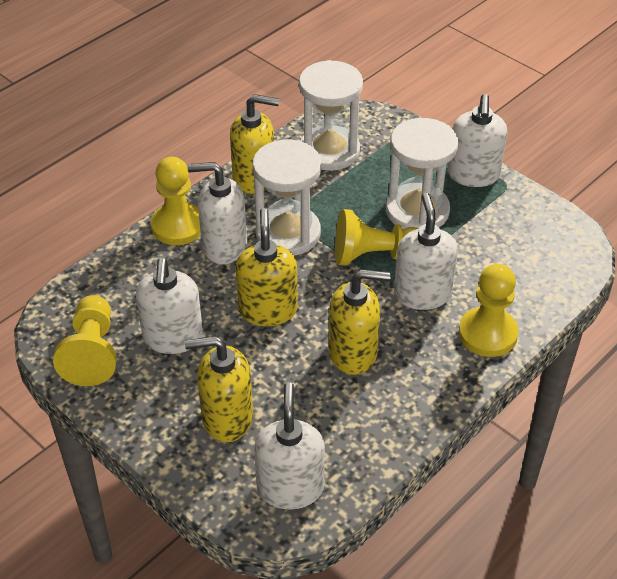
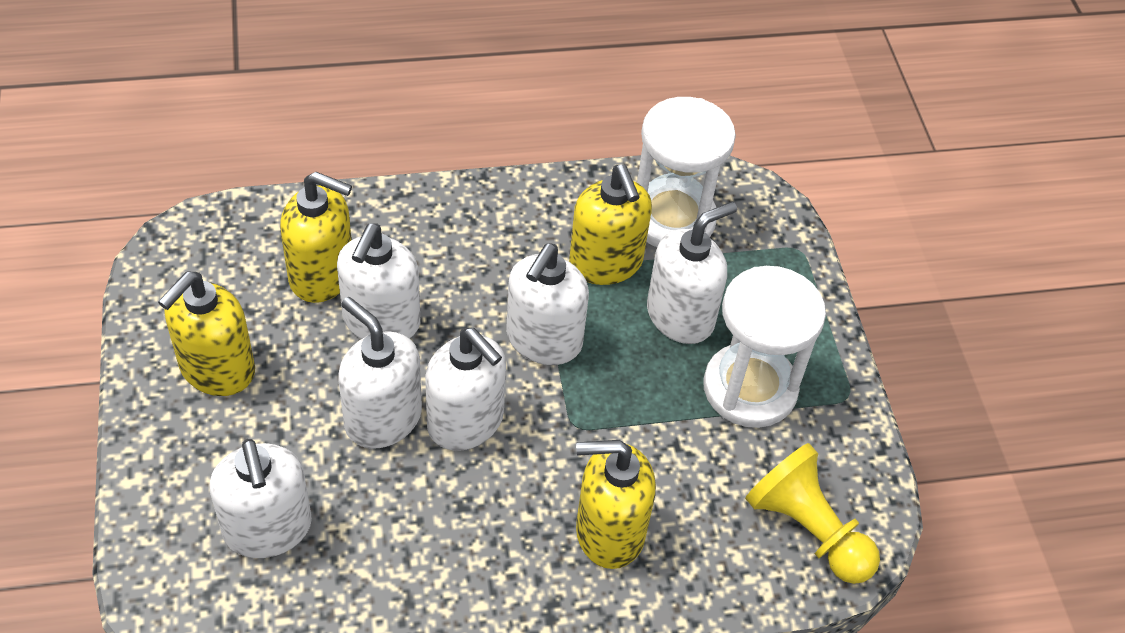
white hourglass: 3 -> 2
white soap dispenser: 5 -> 6
yellow pawn: 4 -> 1

